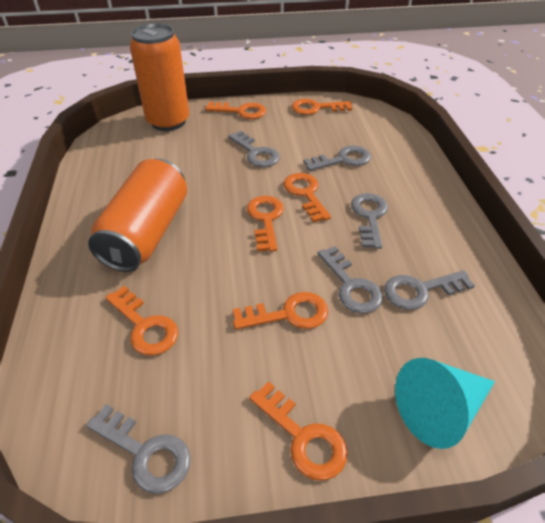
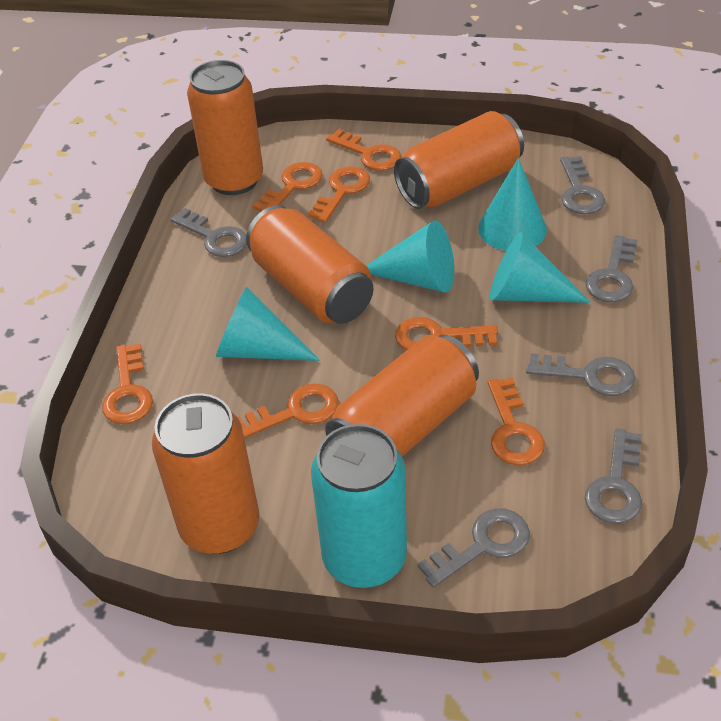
orange can: 2 -> 5
turquoise can: 0 -> 1
turquoise cone: 1 -> 4

